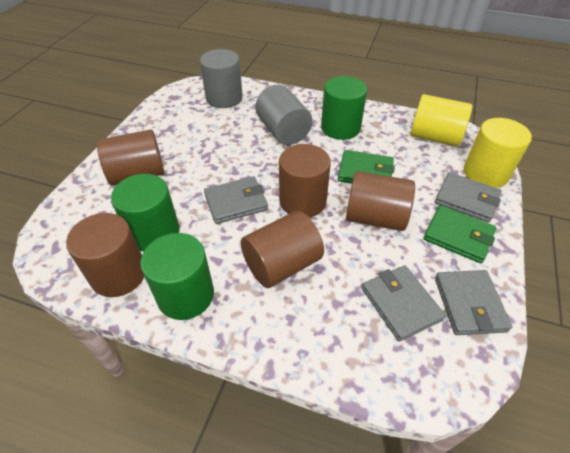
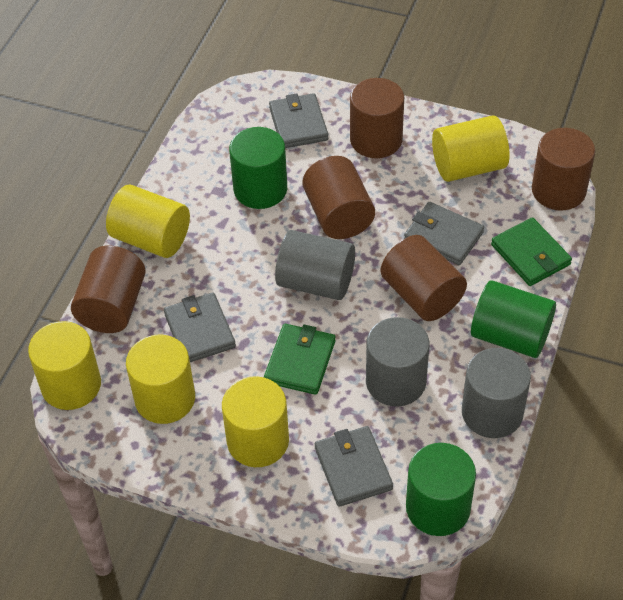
grey cylinder: 2 -> 3
yellow cylinder: 2 -> 5

